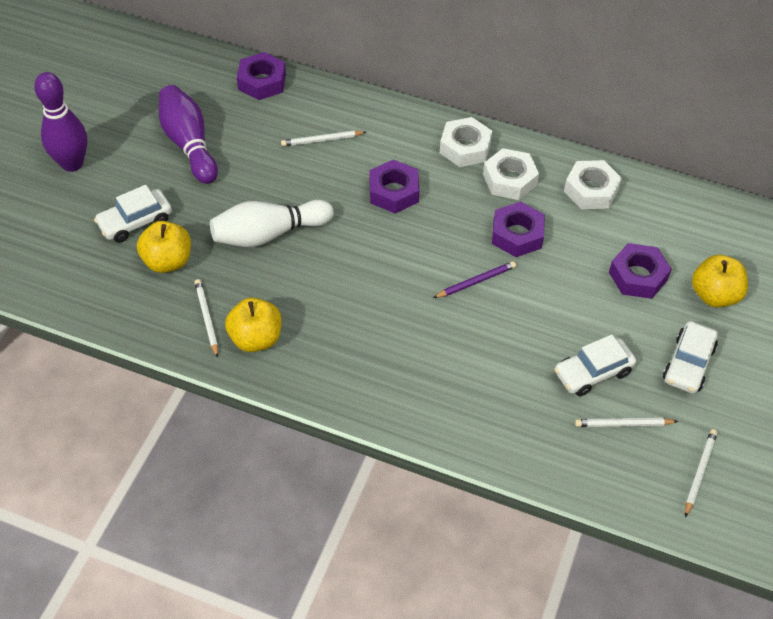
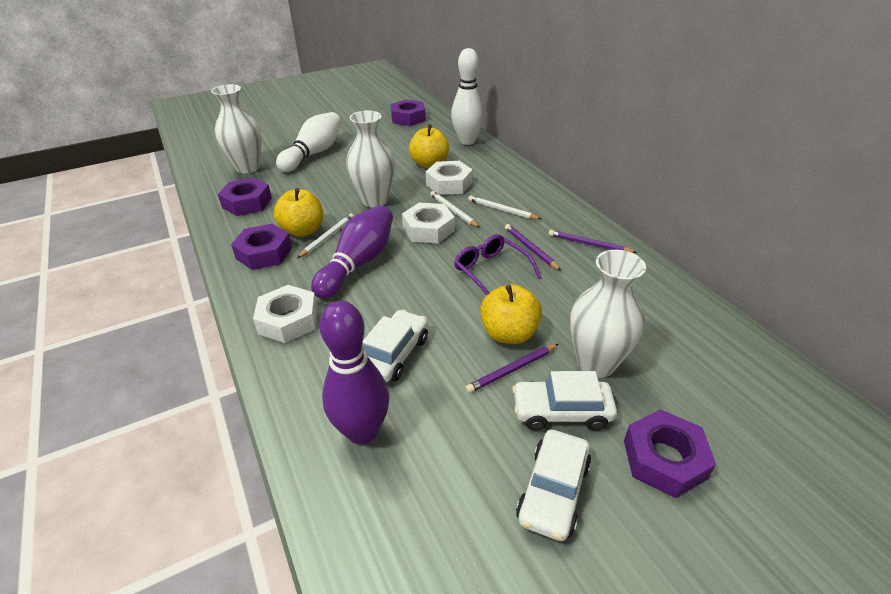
purple glasses: 0 -> 1
purple pencil: 1 -> 3
white bowling pin: 1 -> 2
white pencil: 4 -> 3
white vase: 0 -> 3

